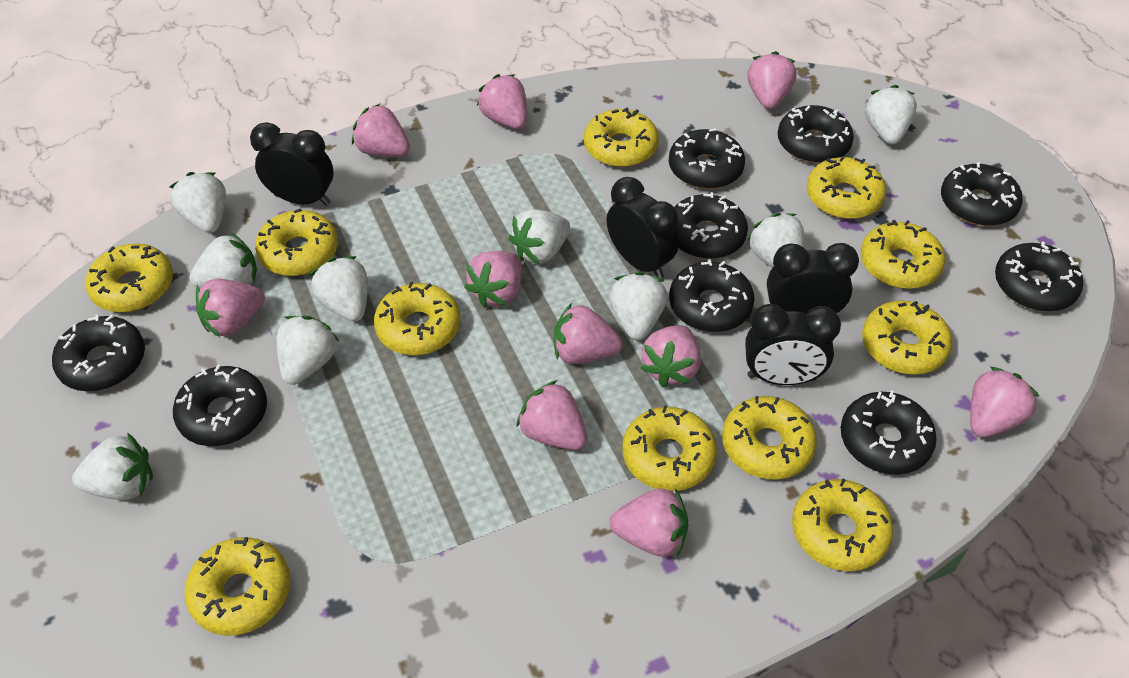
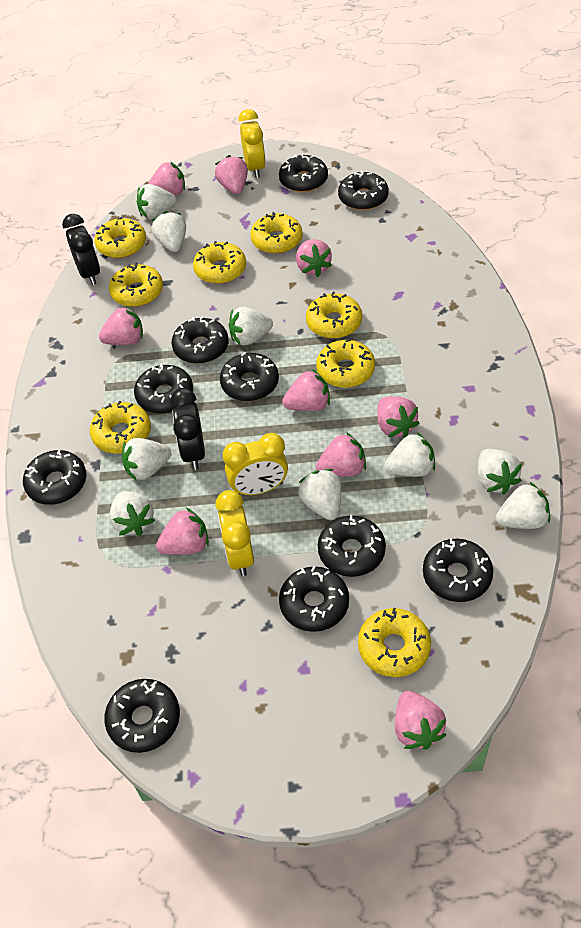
black clock: 4 -> 2
black donut: 9 -> 10
pink strawberry: 10 -> 9
yellow clock: 0 -> 3
yellow donut: 11 -> 8

